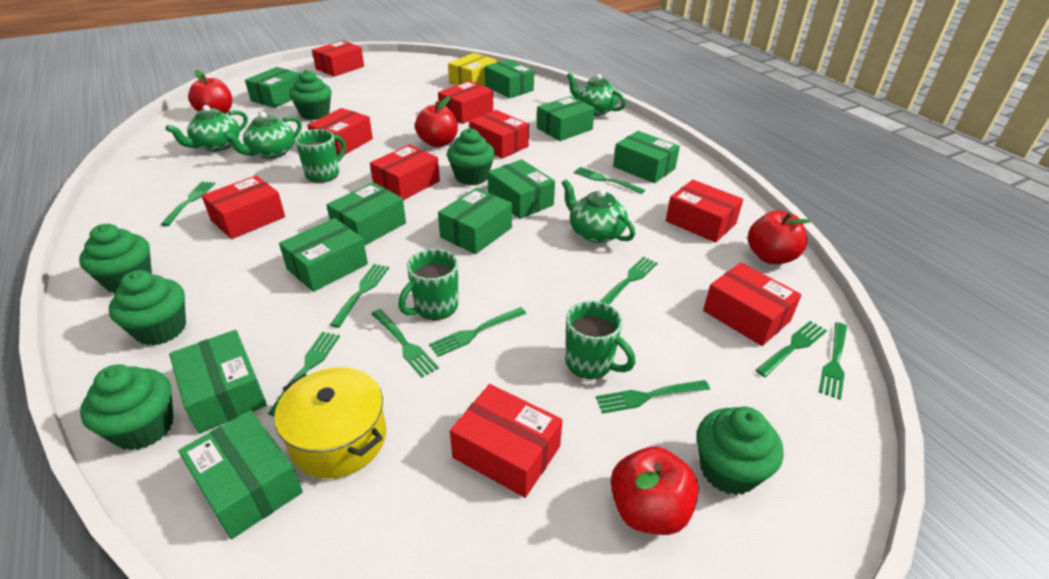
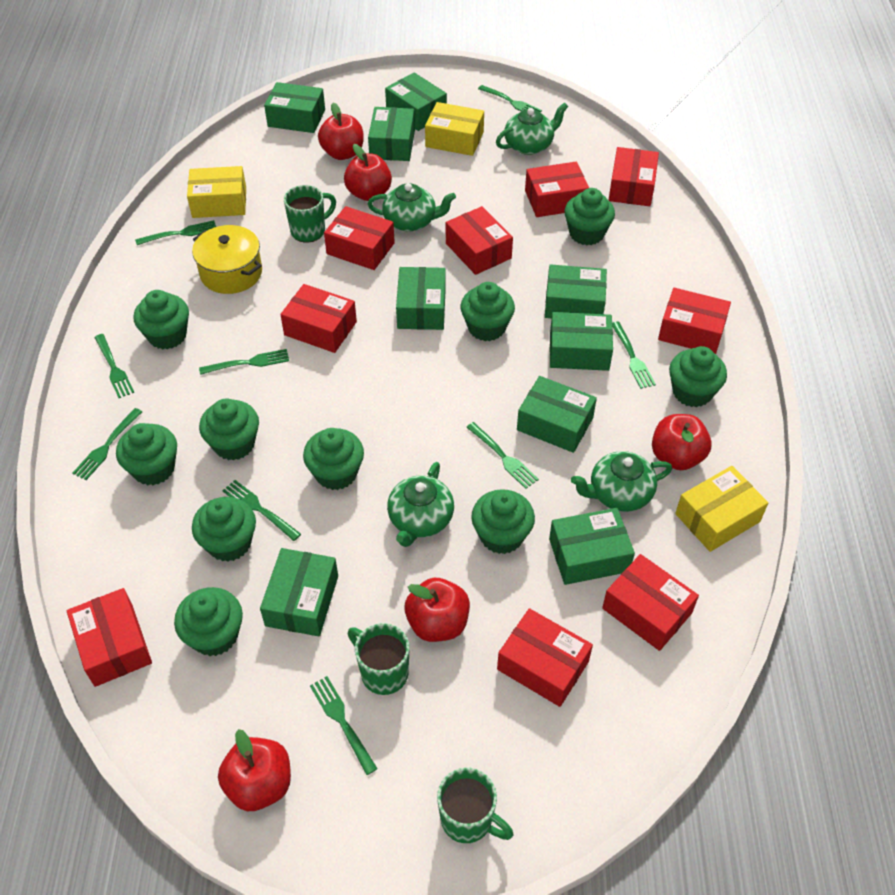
green box: 10 -> 9
green cupcake: 6 -> 10
green fork: 10 -> 9
red apple: 4 -> 5
yellow box: 1 -> 3

